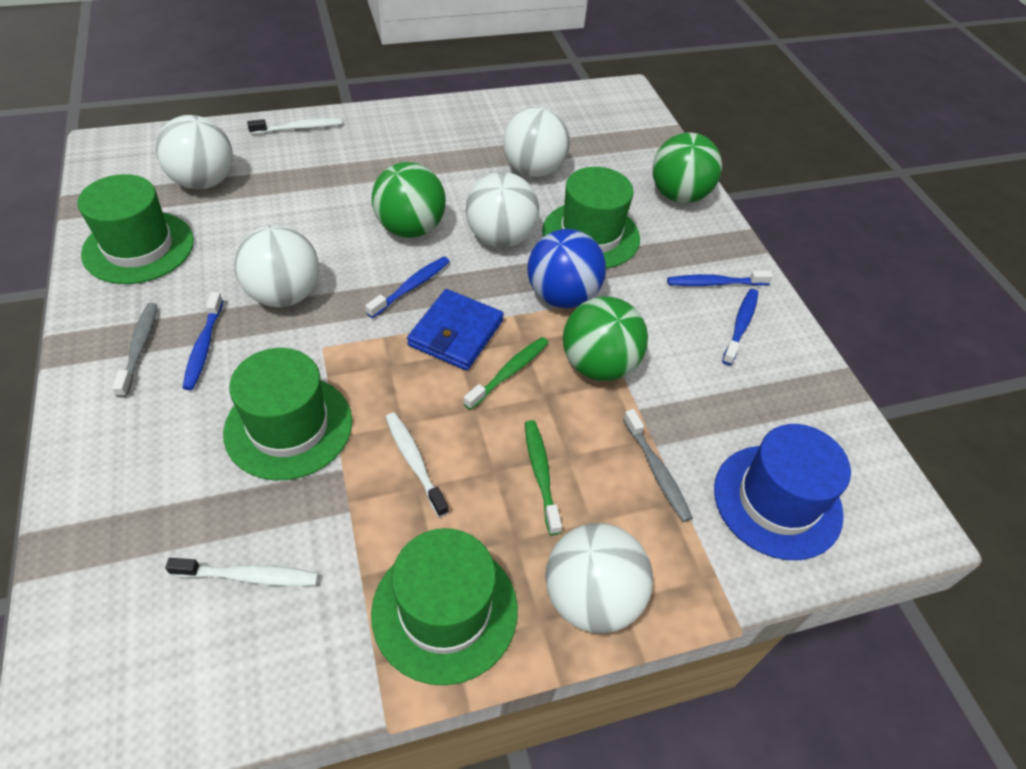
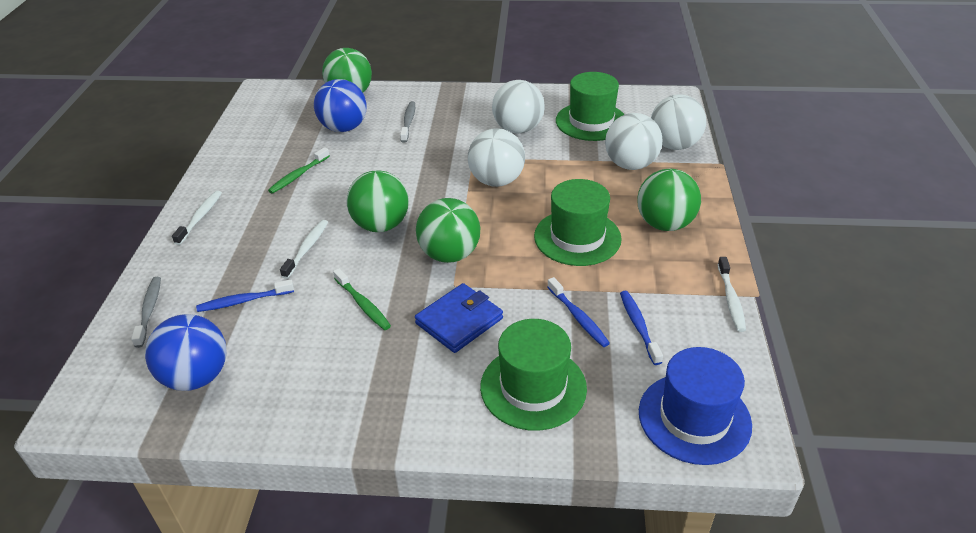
blue ball: 1 -> 2
blue toothbrush: 4 -> 3
green ball: 3 -> 4
green hat: 4 -> 3
white ball: 5 -> 4

